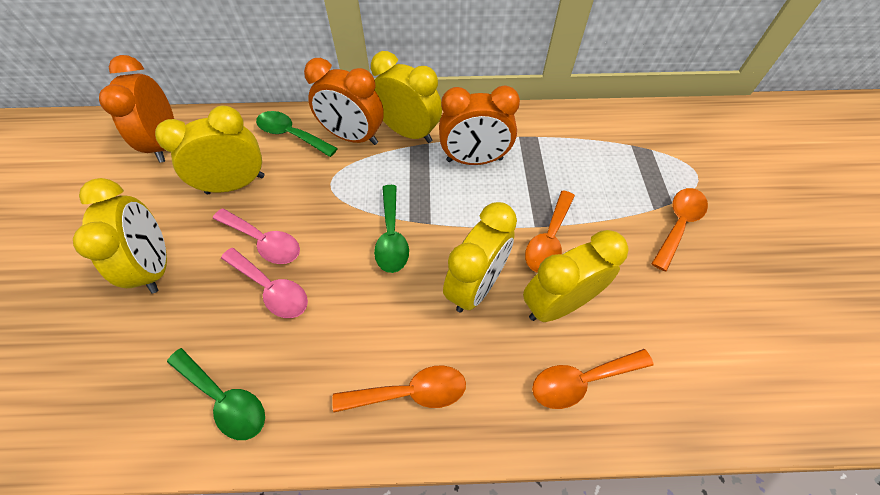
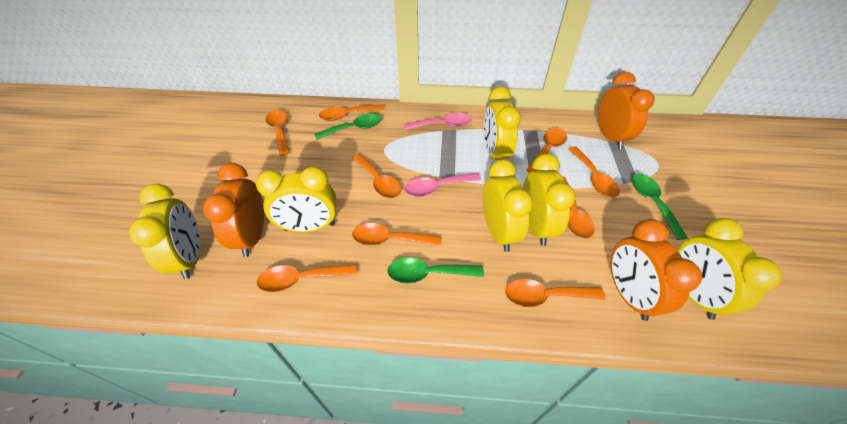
orange spoon: 4 -> 9
yellow clock: 5 -> 6

